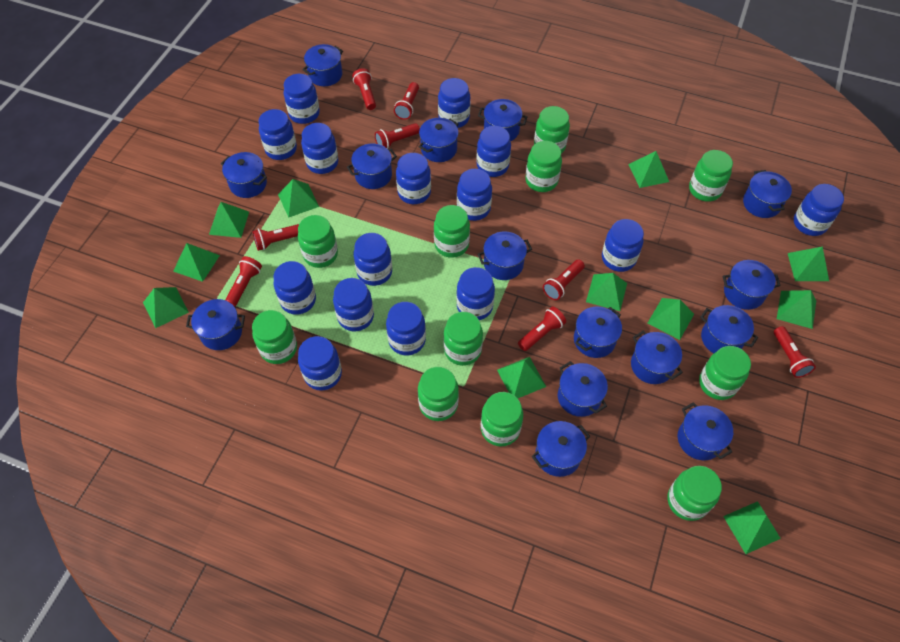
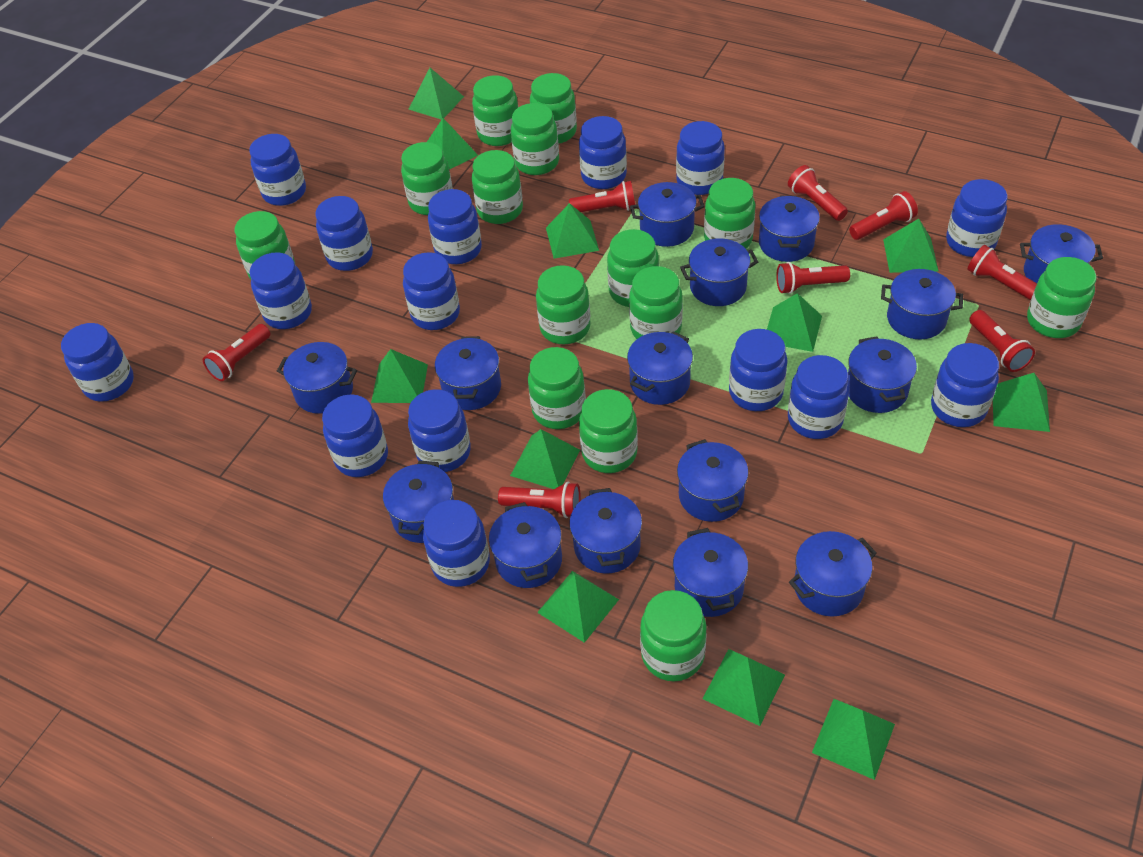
green jar: 11 -> 14

